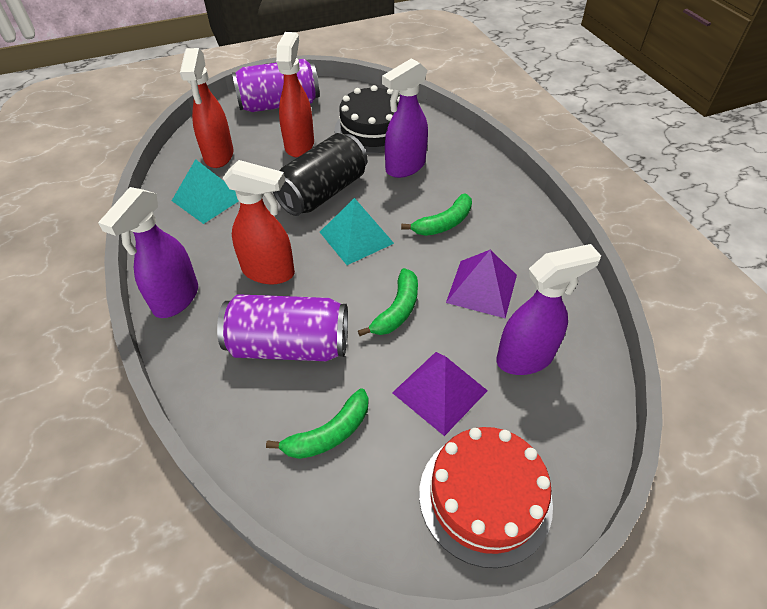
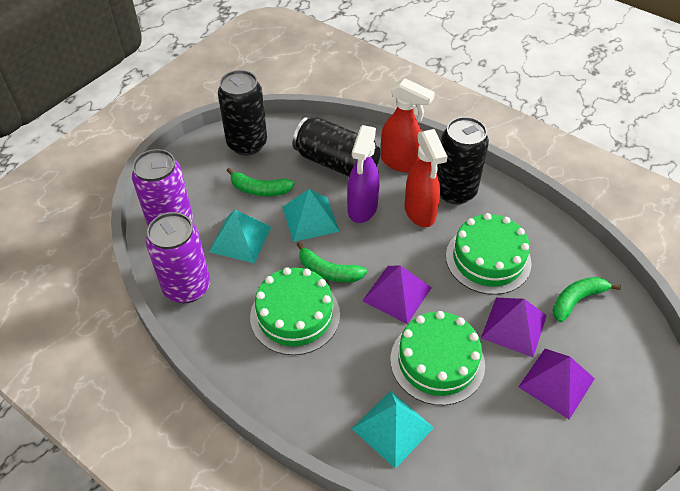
black cake: 1 -> 0
black can: 1 -> 3
green cake: 0 -> 3
purple pyramid: 2 -> 3
purple spray bottle: 3 -> 1
red cake: 1 -> 0
red spray bottle: 3 -> 2
turquoise pyramid: 2 -> 3

